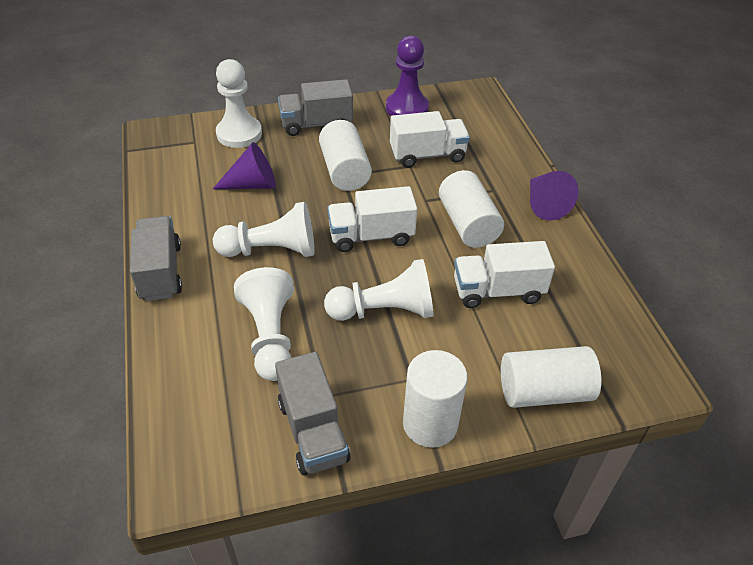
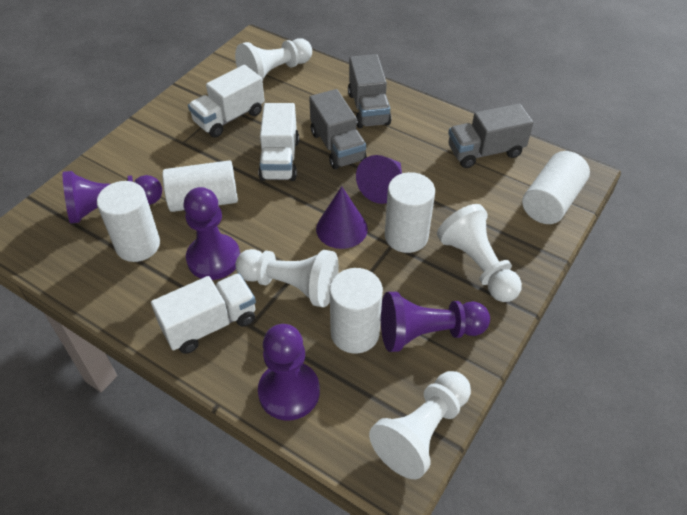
purple pawn: 1 -> 4
white cylinder: 4 -> 5

